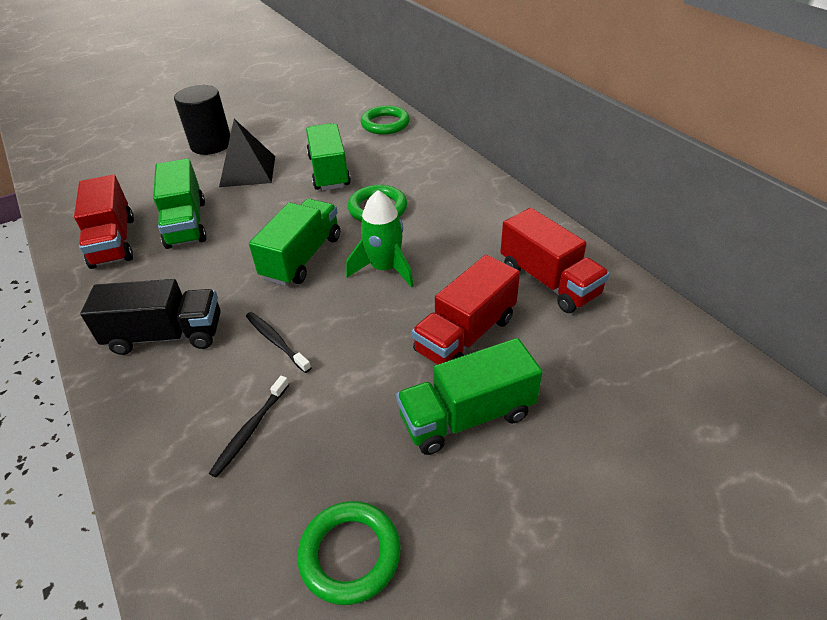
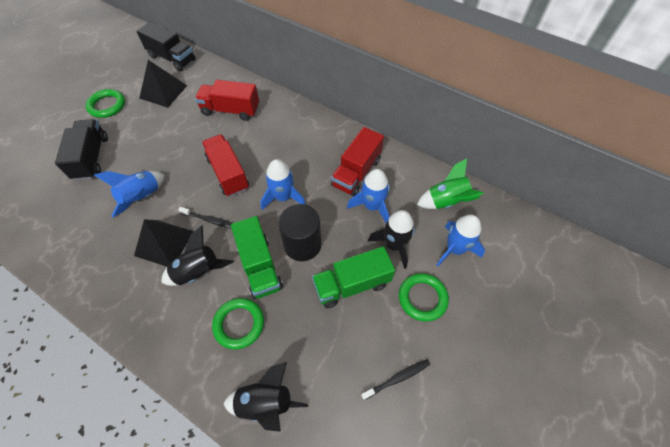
black pyramid: 1 -> 2
black rocket: 0 -> 3
black truck: 1 -> 2
blue rocket: 0 -> 4
green truck: 4 -> 2

